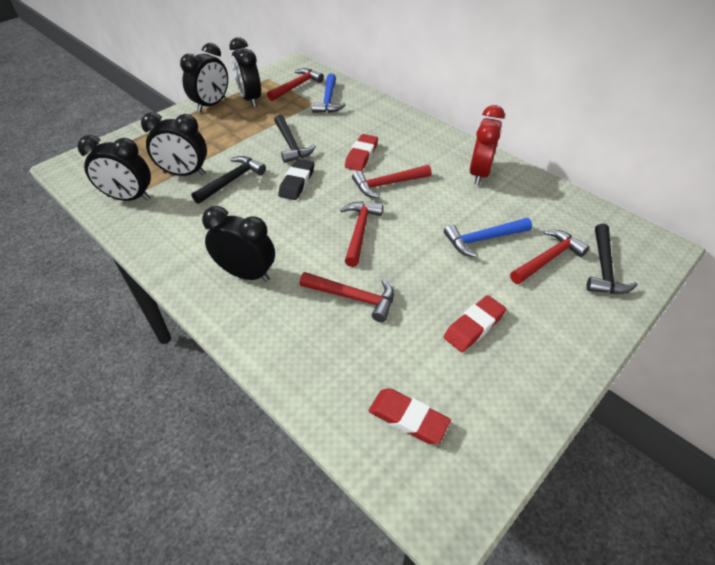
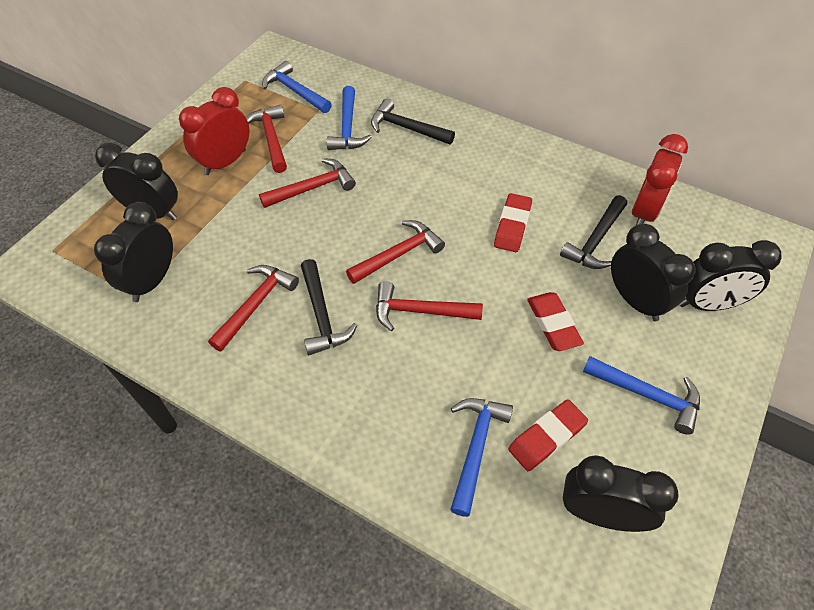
black eraser: 1 -> 0
blue hammer: 2 -> 4
red clock: 1 -> 2

